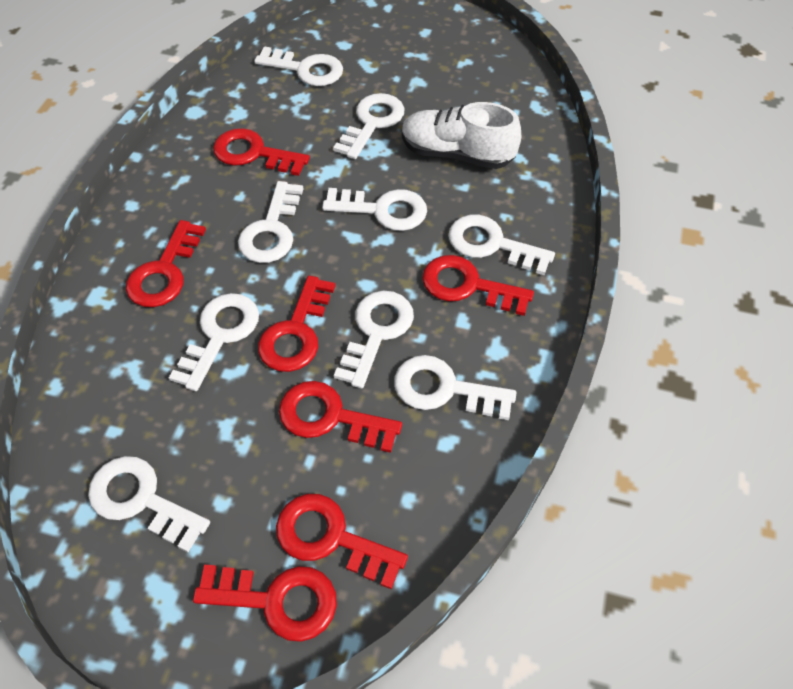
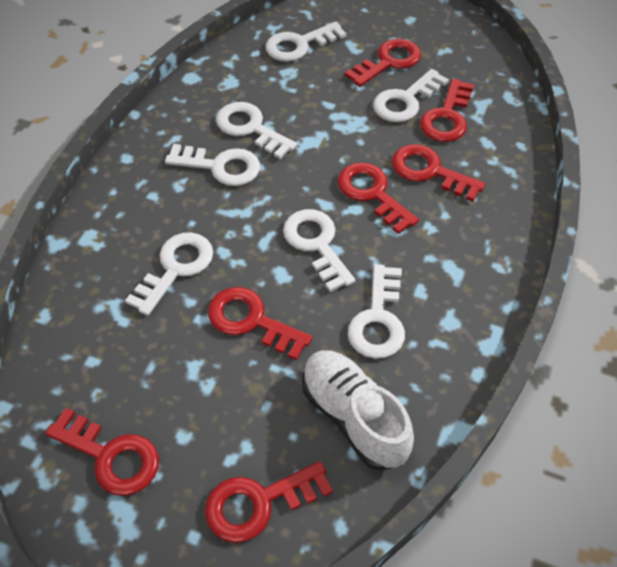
white key: 9 -> 7

